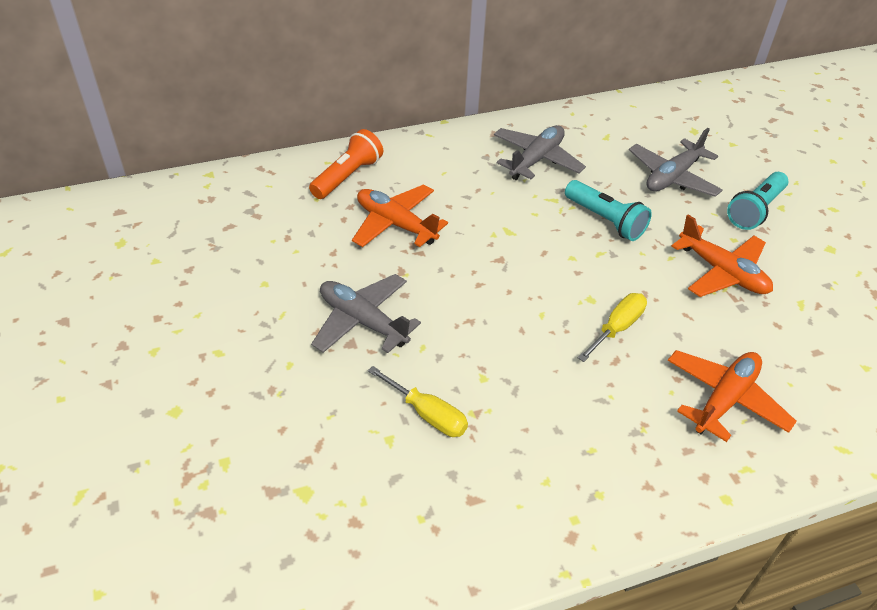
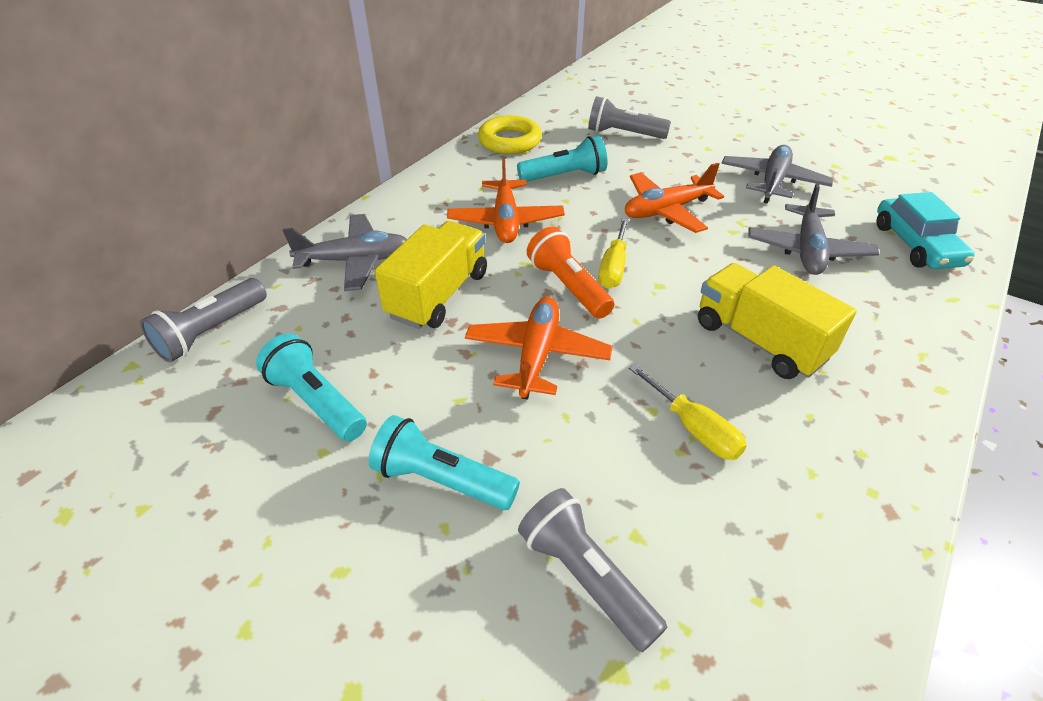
grey flashlight: 0 -> 3
turquoise car: 0 -> 1
turquoise flashlight: 2 -> 3
yellow ring: 0 -> 1
yellow truck: 0 -> 2

